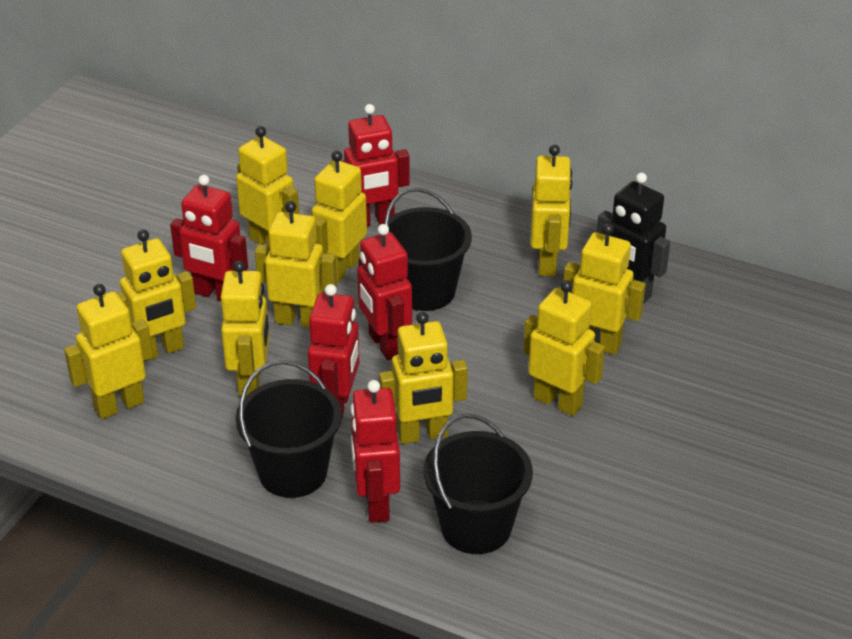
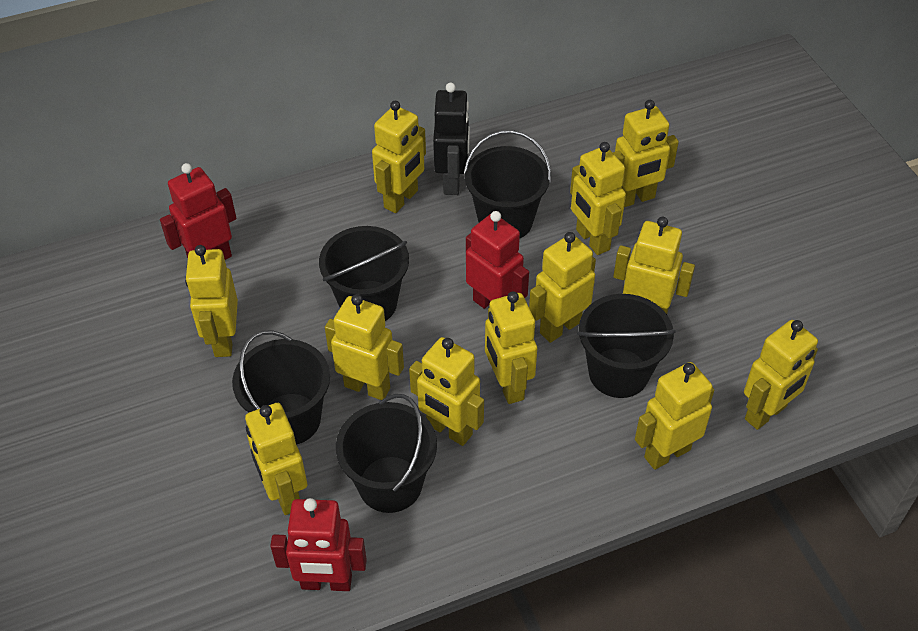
black bucket: 3 -> 5
red robot: 5 -> 3
yellow robot: 10 -> 12

